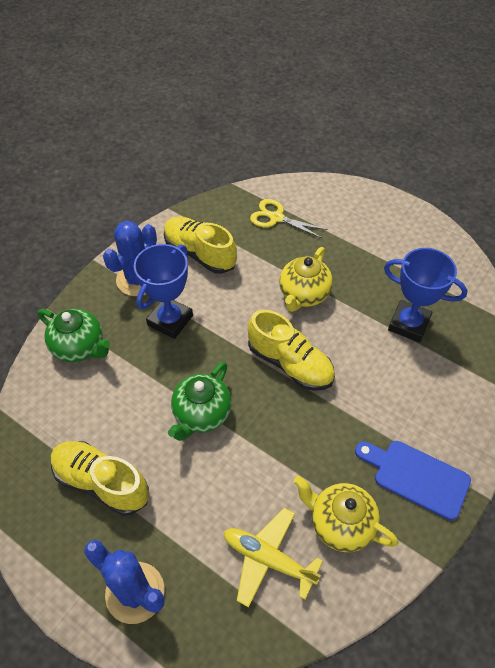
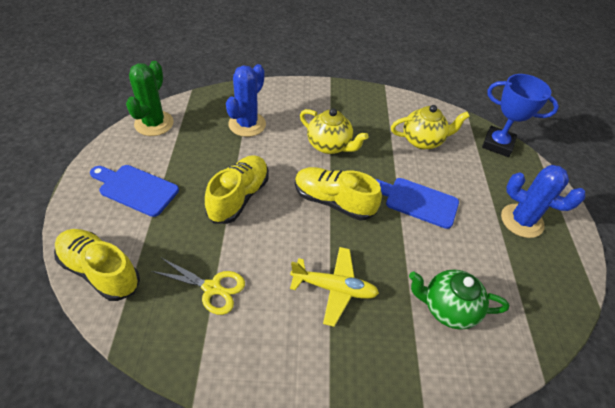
blue cutting board: 1 -> 2
blue trophy: 2 -> 1
green cactus: 0 -> 1
green teapot: 2 -> 1

